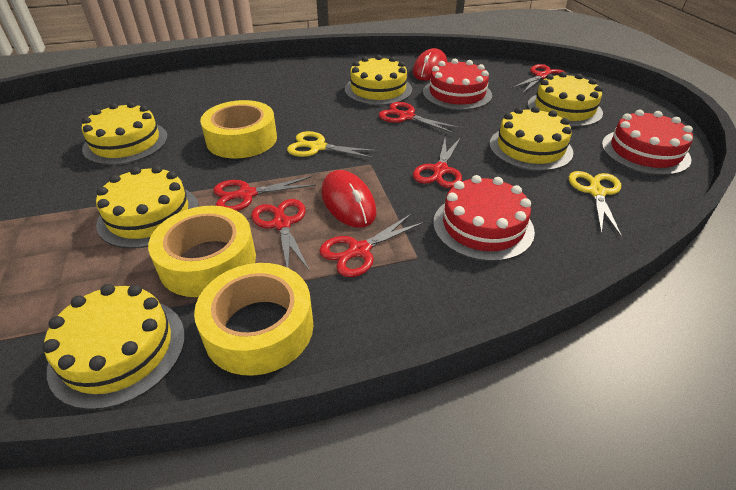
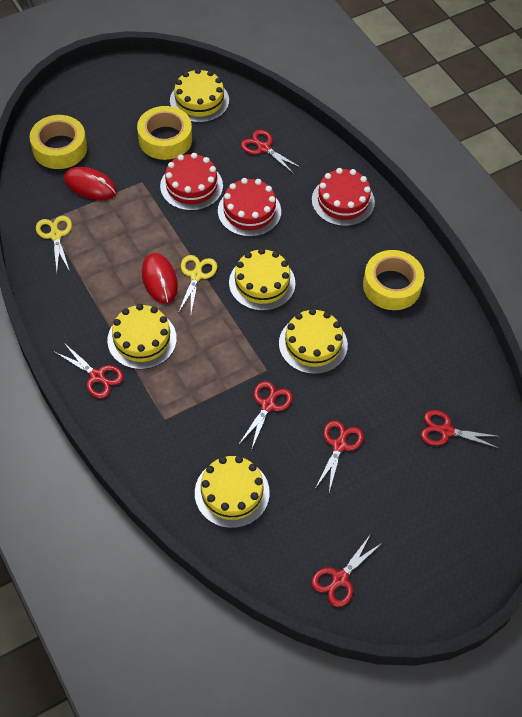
yellow cake: 6 -> 5

